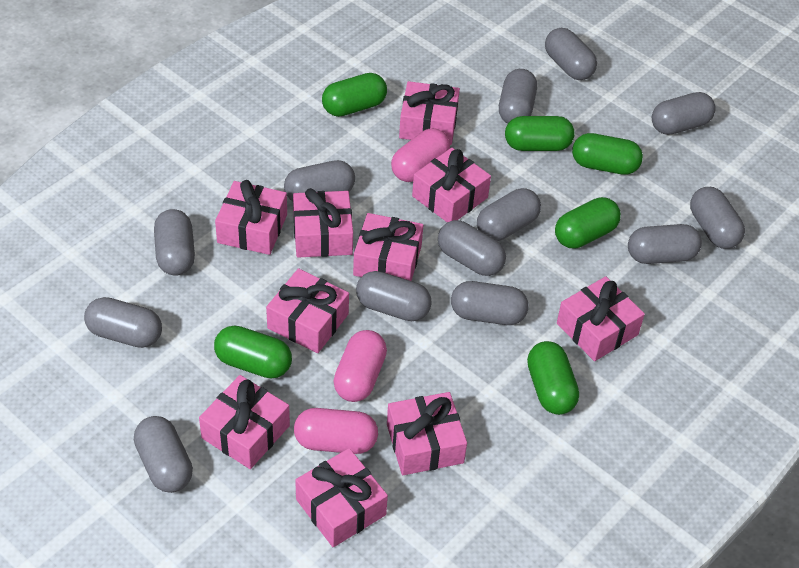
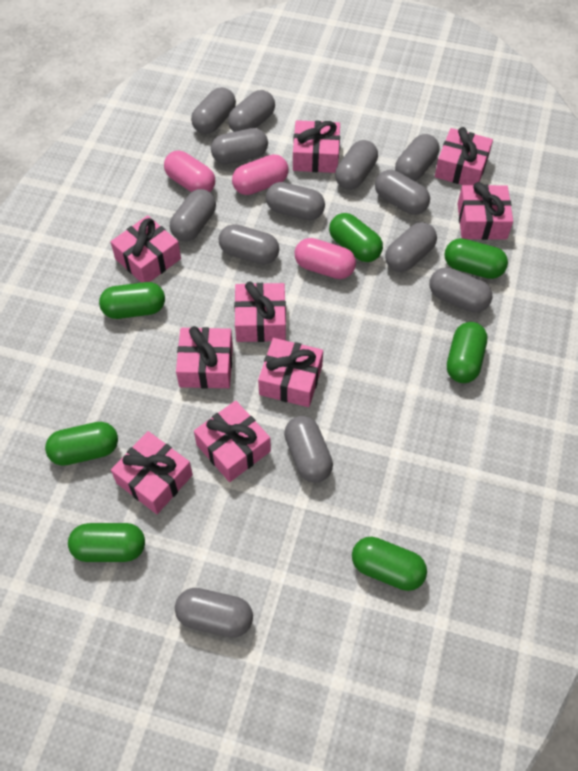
green capsule: 6 -> 7
pink gift: 10 -> 9

